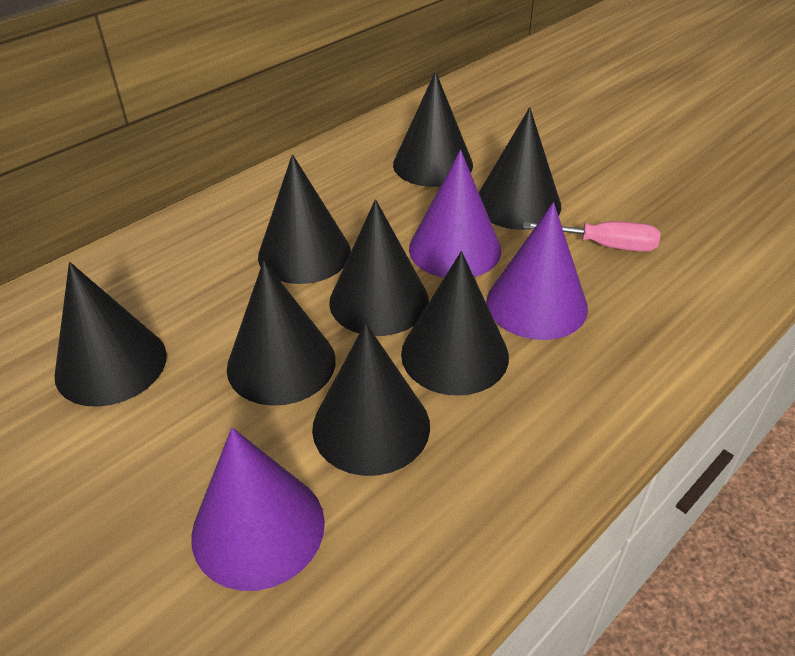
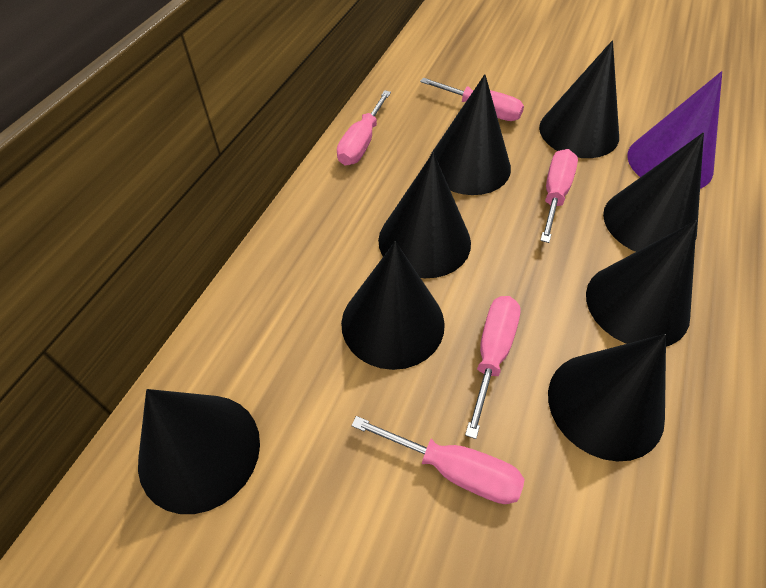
pink screwdriver: 1 -> 5
purple cone: 3 -> 1

